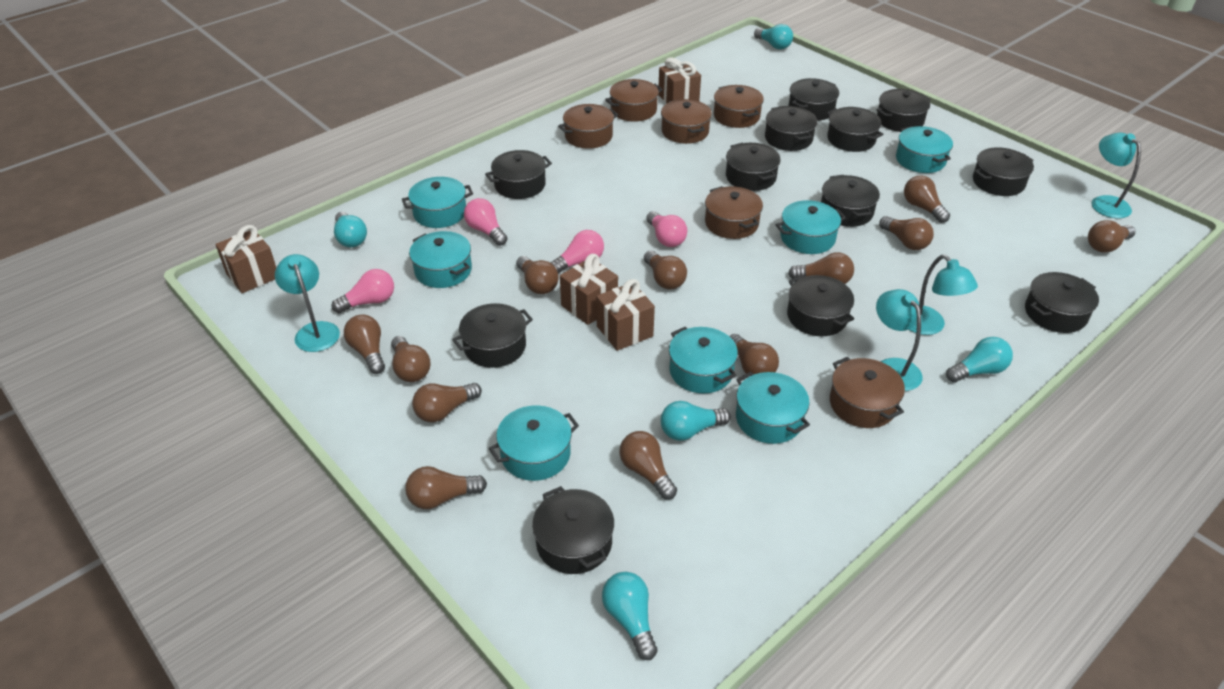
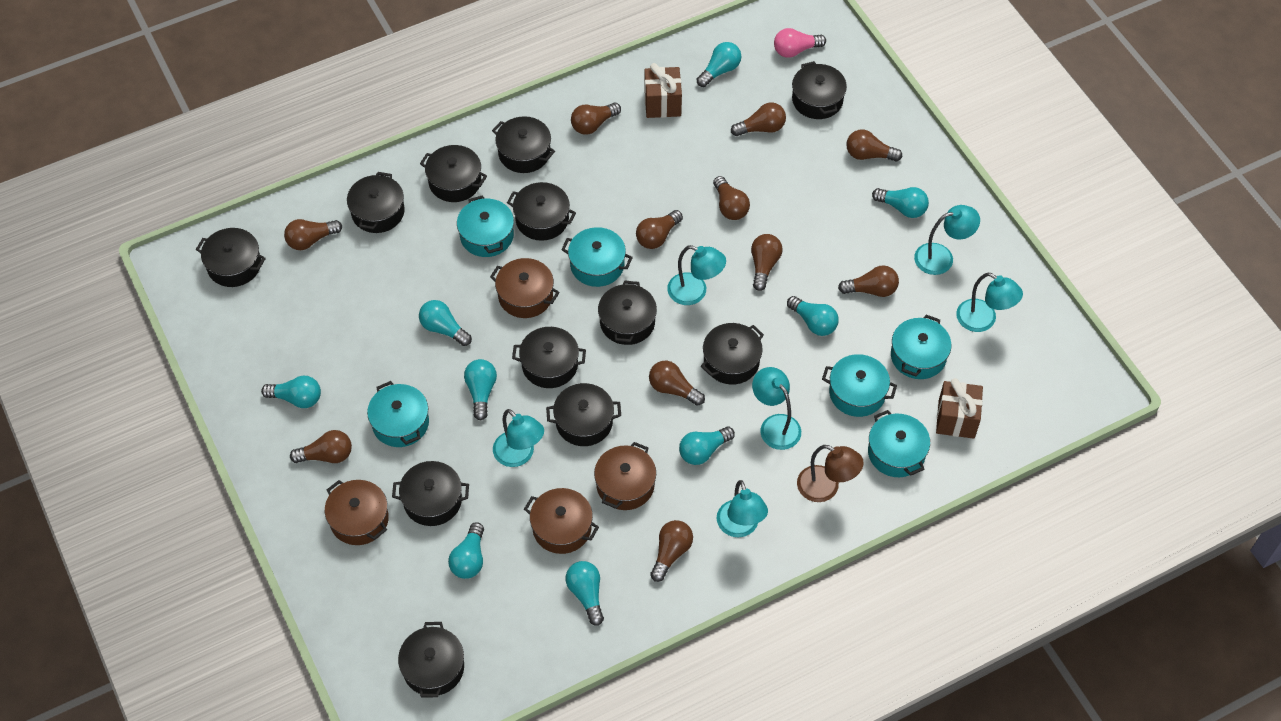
brown gift: 4 -> 2
brown lamp: 0 -> 1
brown light bulb: 12 -> 11
brown pot: 6 -> 4
pink light bulb: 4 -> 1
turquoise lamp: 4 -> 6
turquoise light bulb: 5 -> 9
turquoise pot: 7 -> 6

